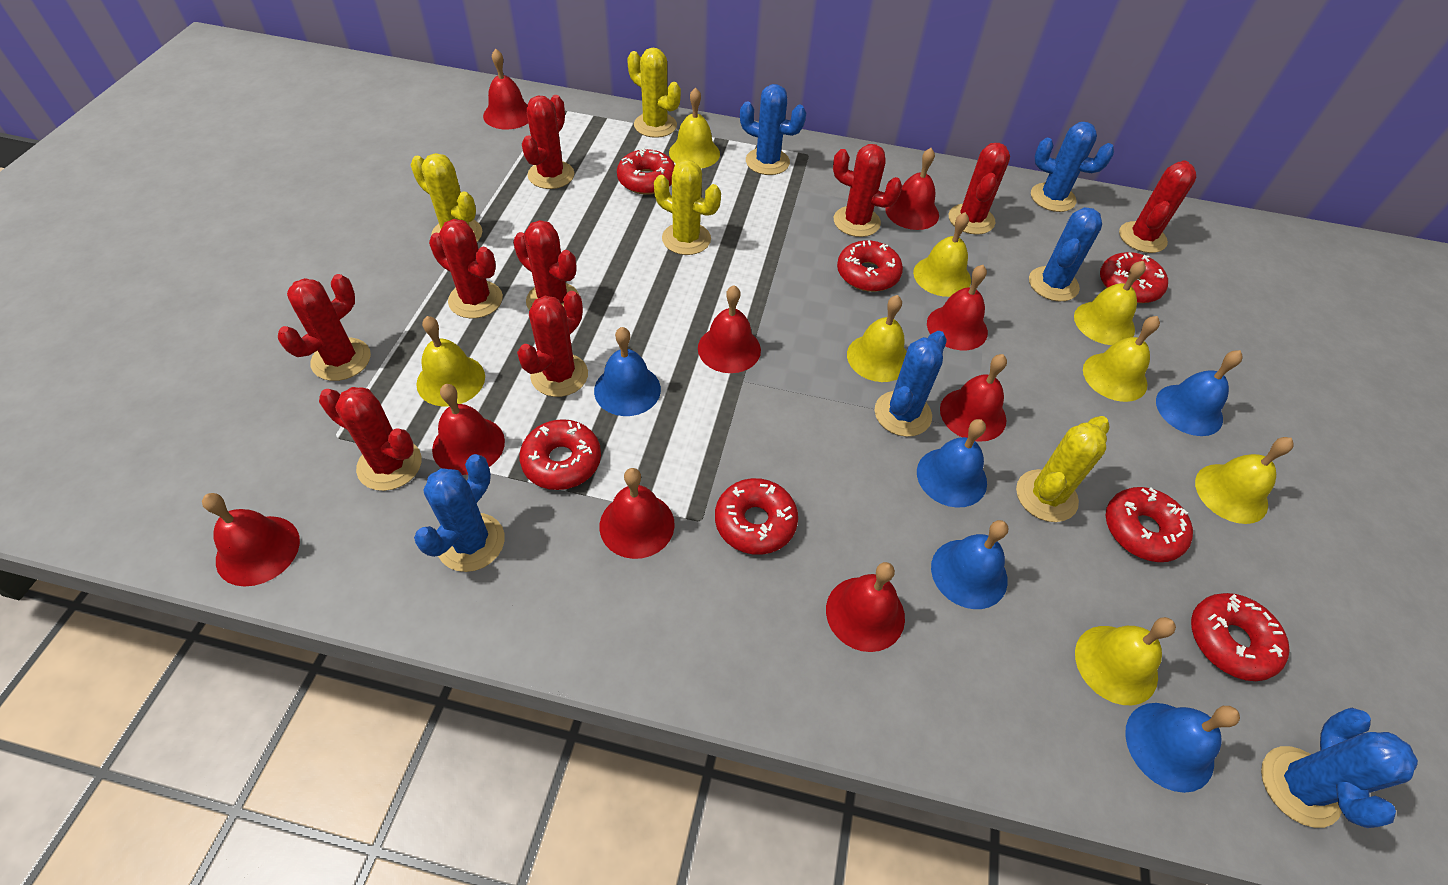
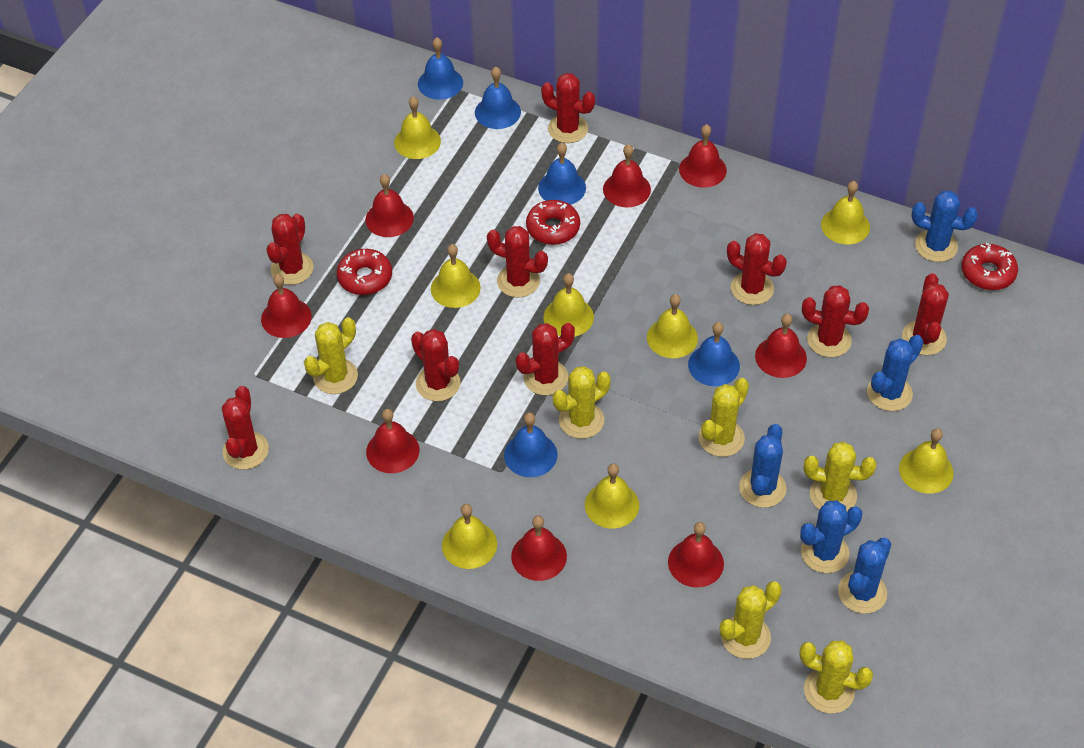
blue cactus: 6 -> 5
red bell: 9 -> 8
red donut: 7 -> 3
yellow cactus: 4 -> 6

